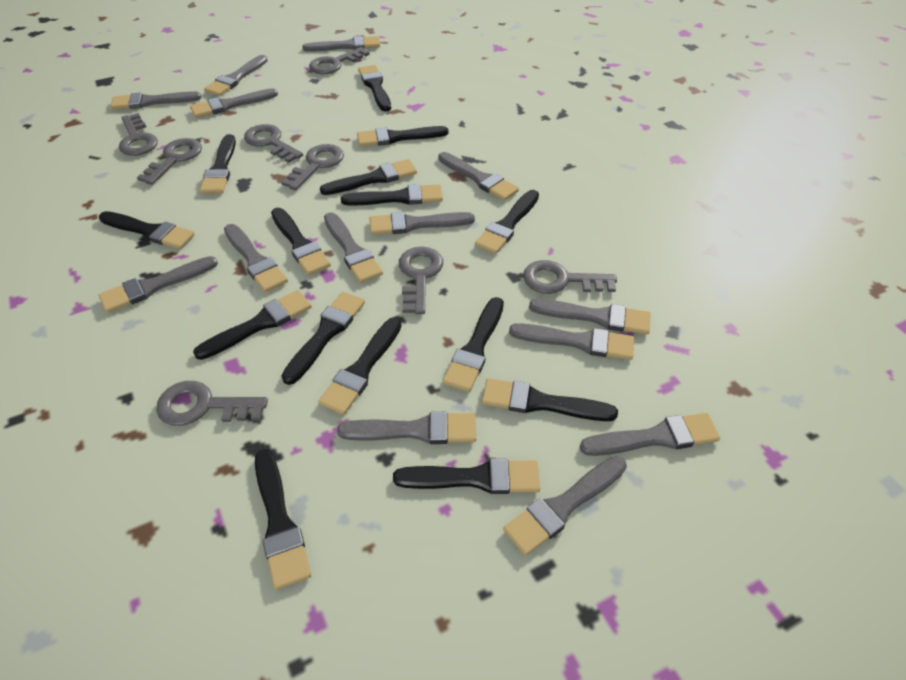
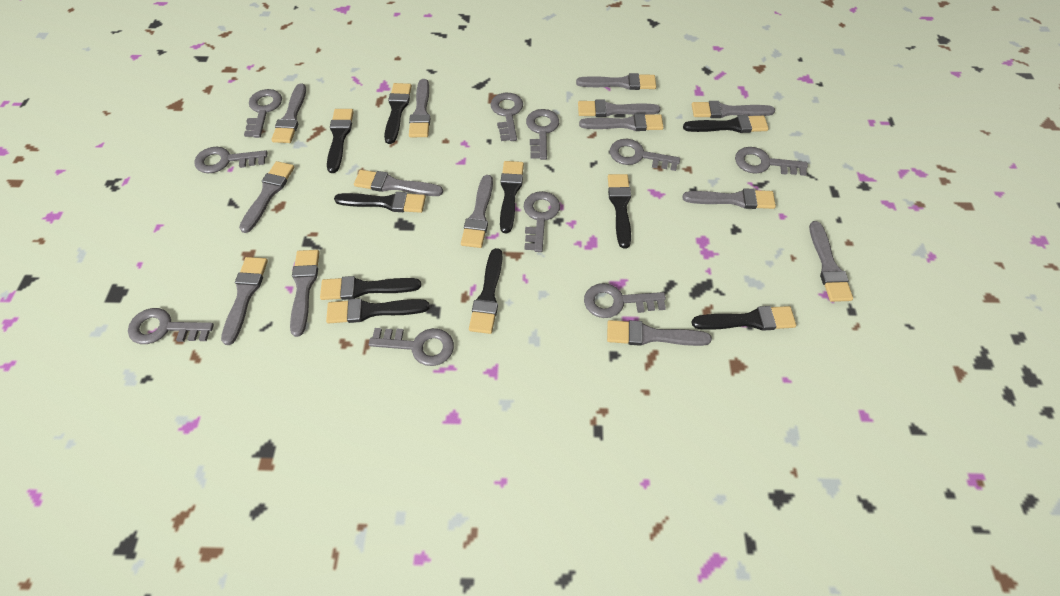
black brush: 15 -> 10
grey key: 8 -> 10

